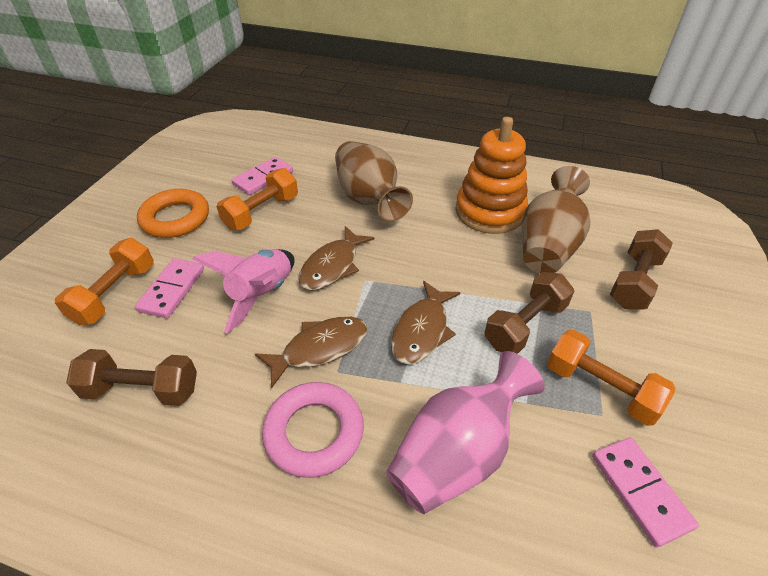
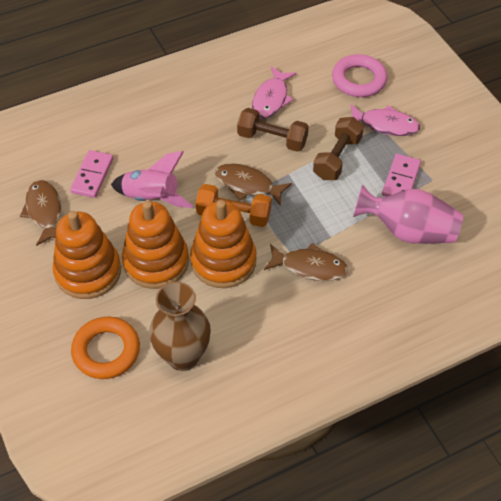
brown dumbbell: 3 -> 2
brown vase: 2 -> 1
orange dumbbell: 3 -> 1
orange stacking toy: 1 -> 3
pink domino: 3 -> 2
pink fish: 0 -> 2

